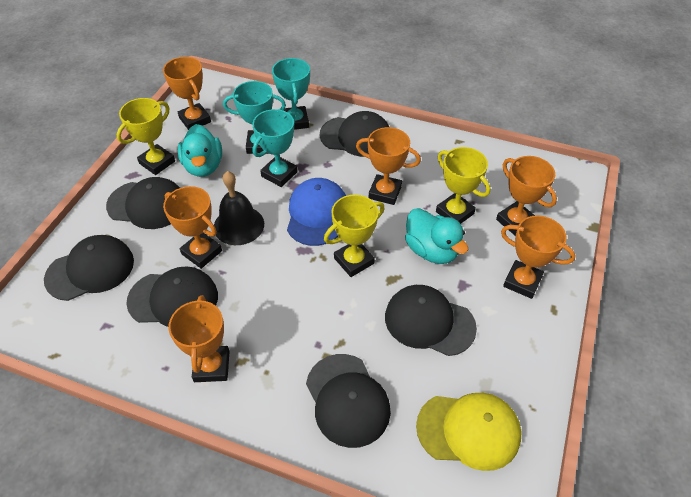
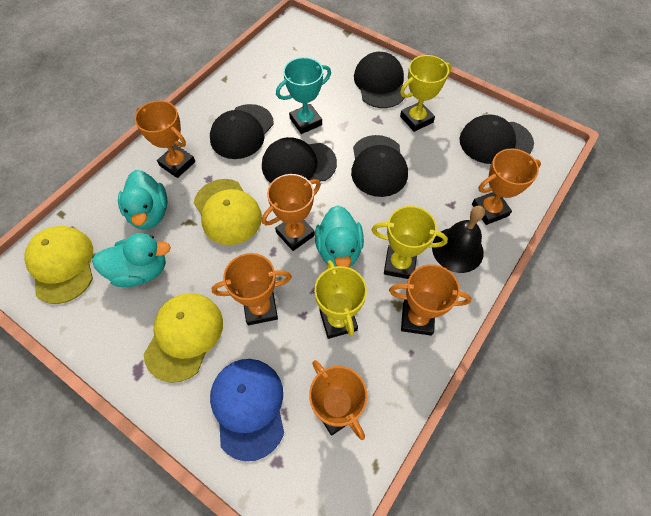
black cap: 6 -> 5
turquoise duck: 2 -> 3
turquoise trophy: 3 -> 1
yellow cap: 1 -> 3

